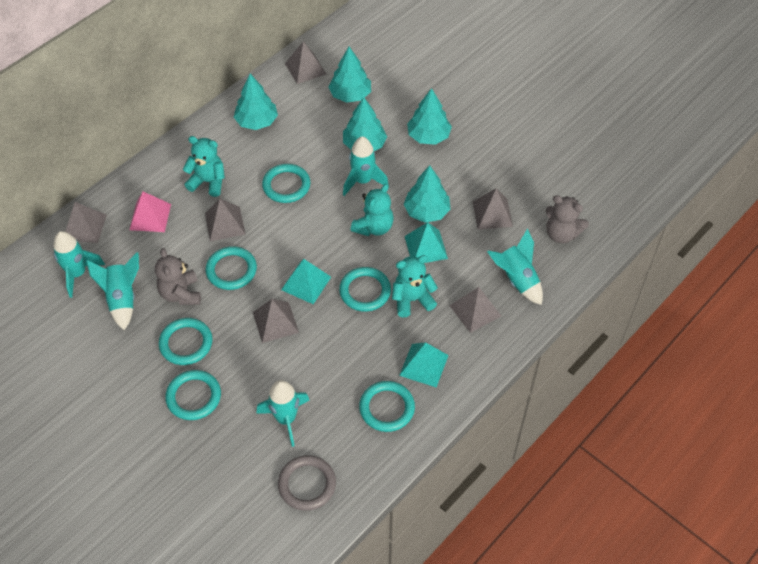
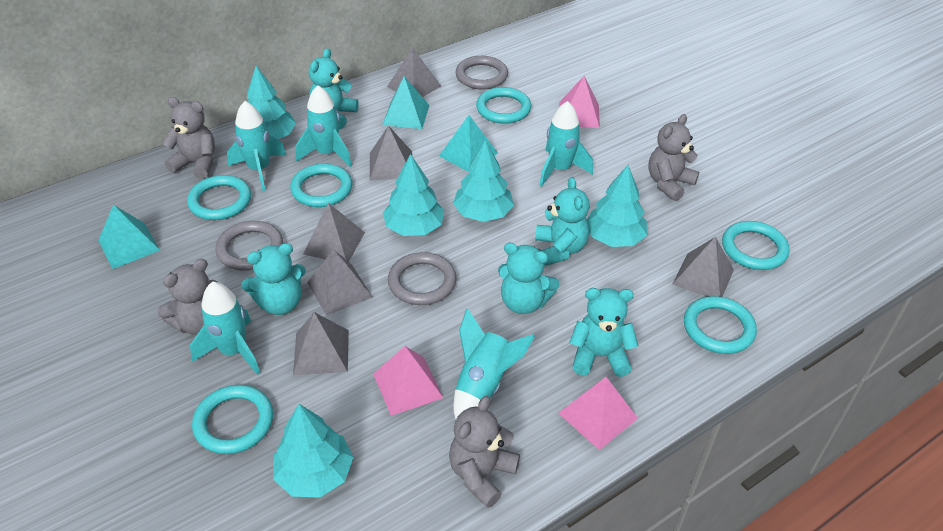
grey ring: 1 -> 3
grey teddy bear: 2 -> 4
pink pyramid: 1 -> 3
turquoise teddy bear: 3 -> 5

